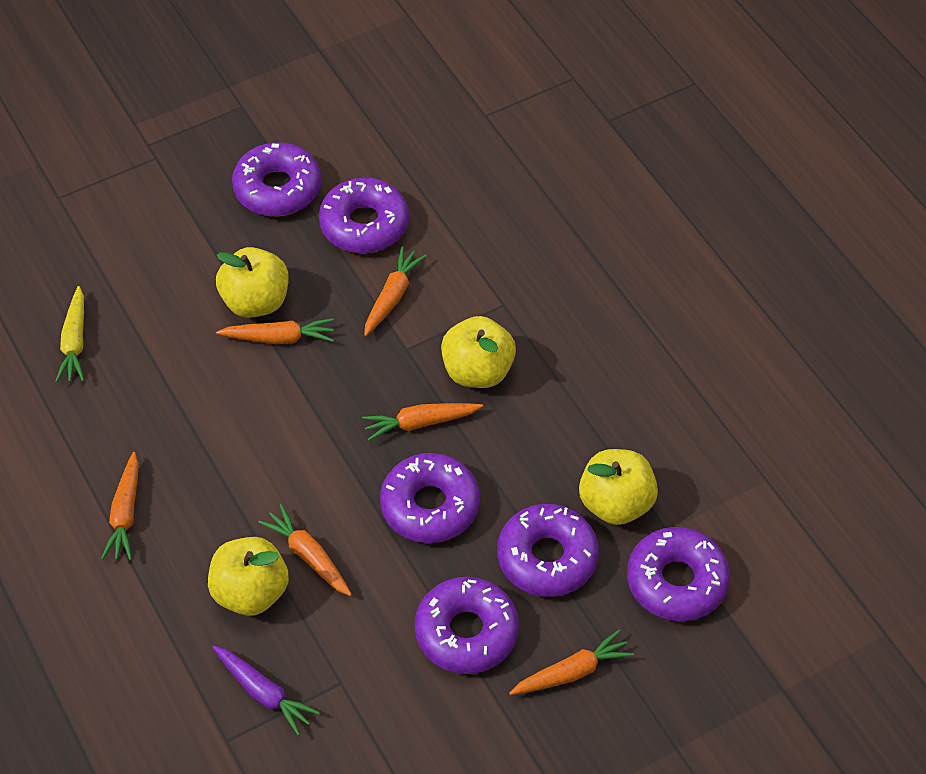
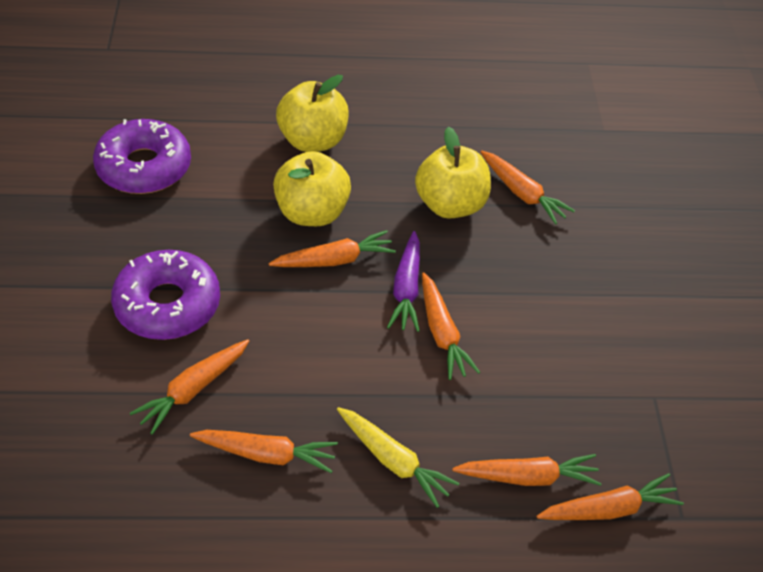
orange carrot: 6 -> 7
purple donut: 6 -> 2
yellow apple: 4 -> 3

